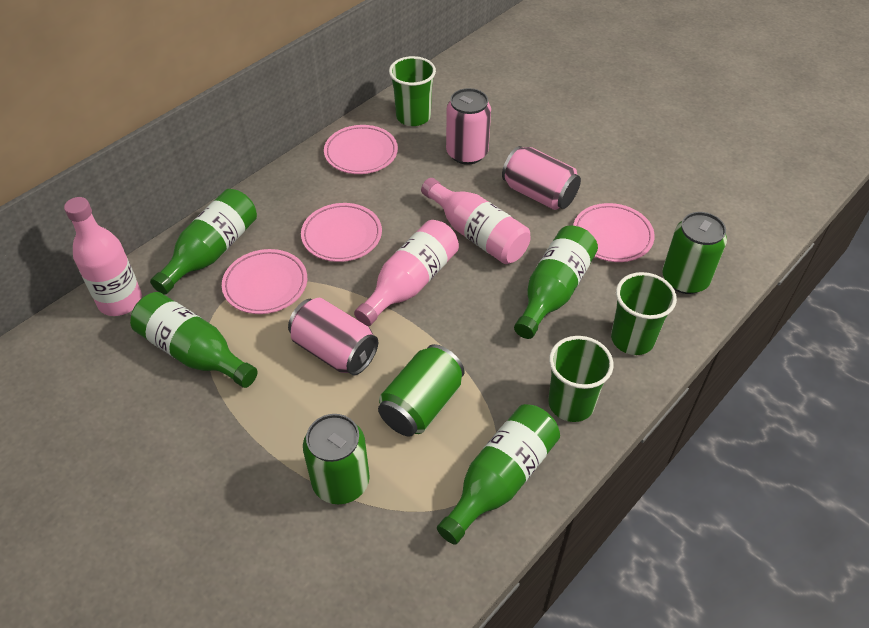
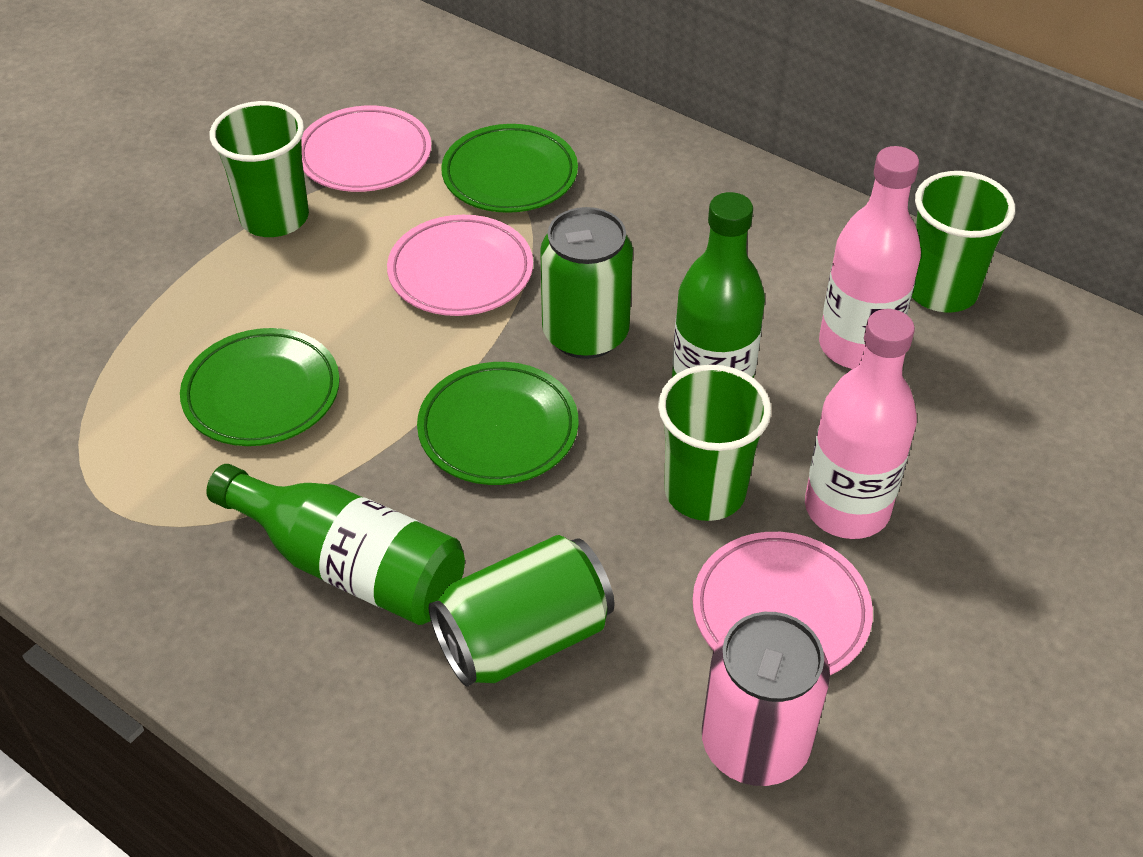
green bottle: 4 -> 2
green can: 3 -> 2
green plate: 0 -> 3
pink bottle: 3 -> 2
pink can: 3 -> 1
pink plate: 4 -> 3

